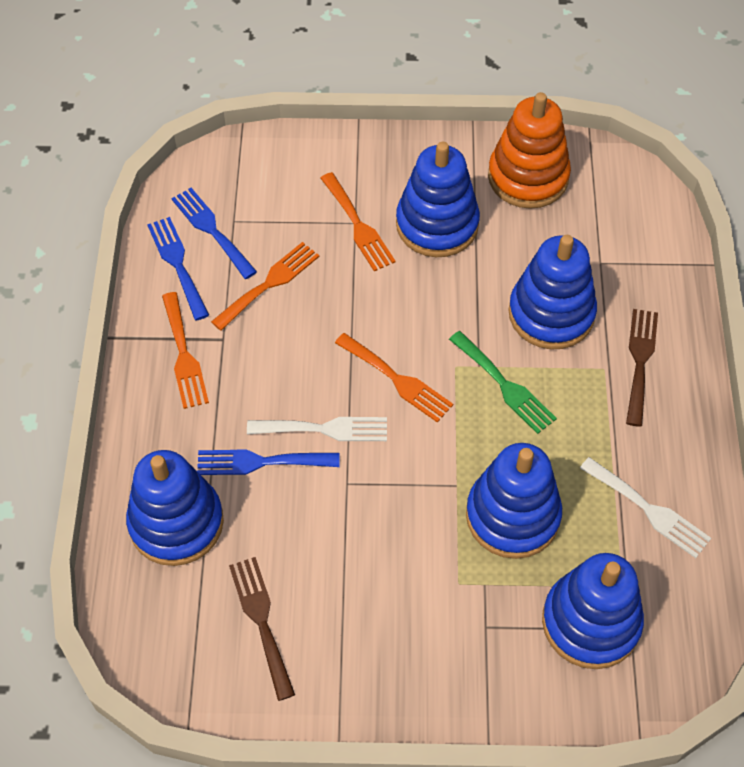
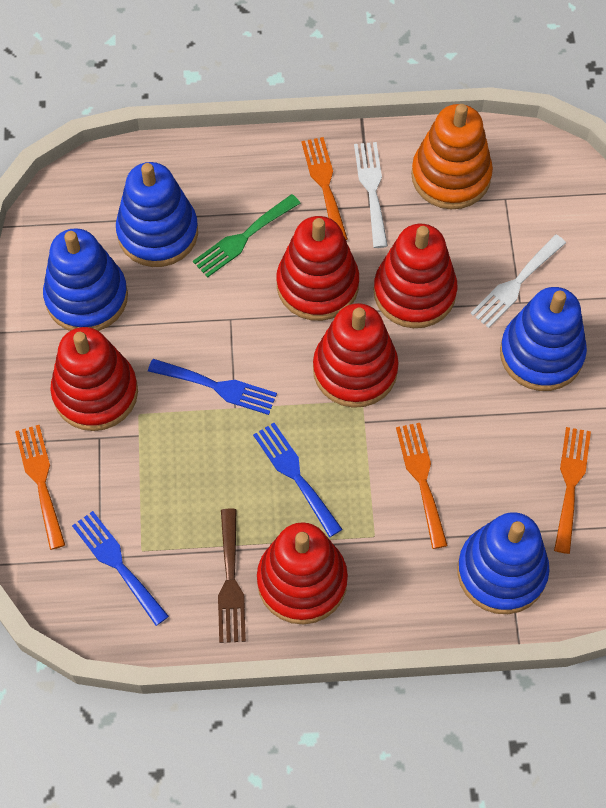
blue stacking toy: 5 -> 4
brown fork: 2 -> 1
red stacking toy: 0 -> 5

